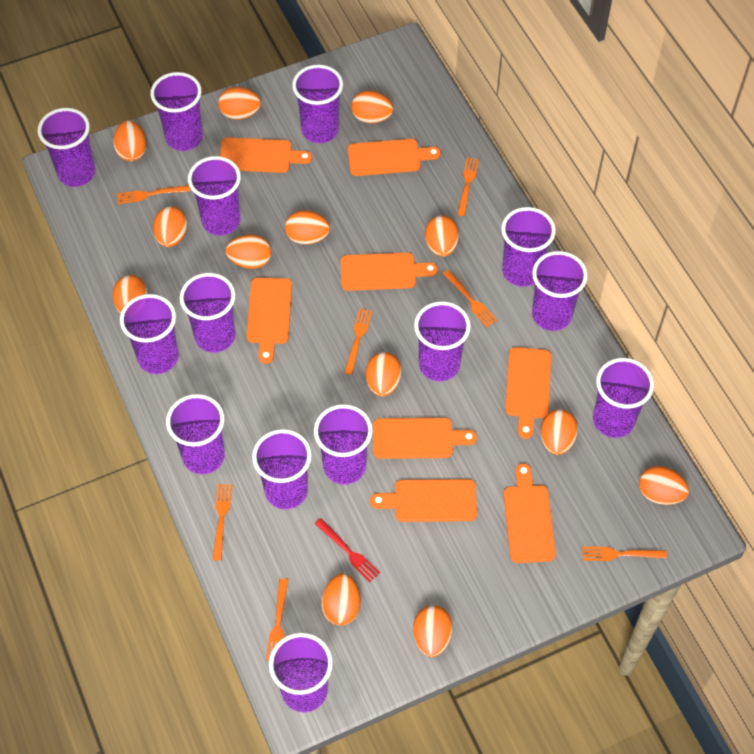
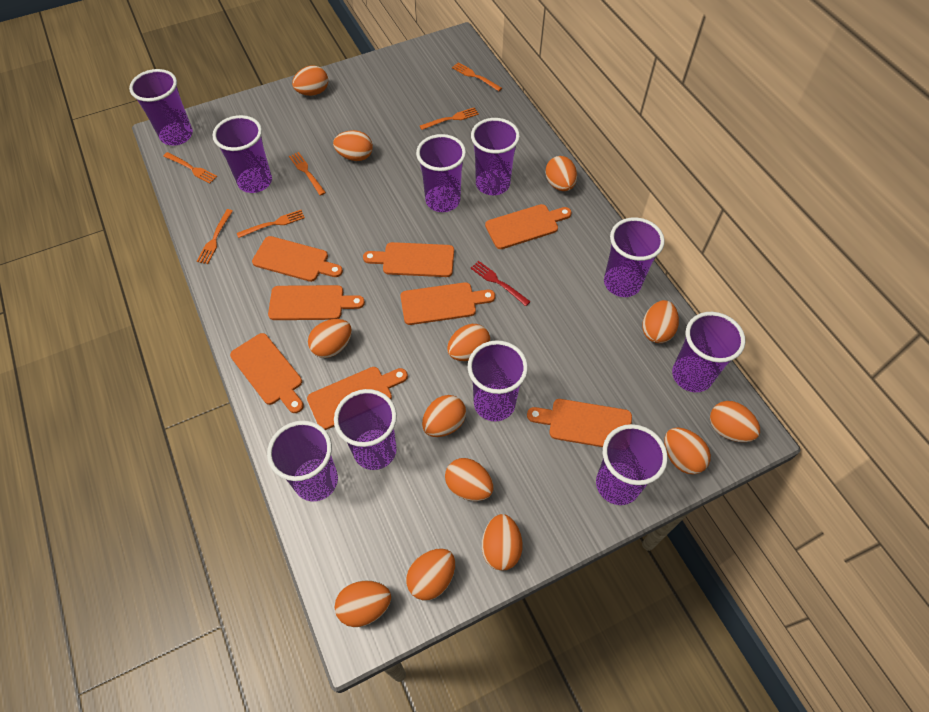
orange fork: 7 -> 6
purple cup: 14 -> 10

